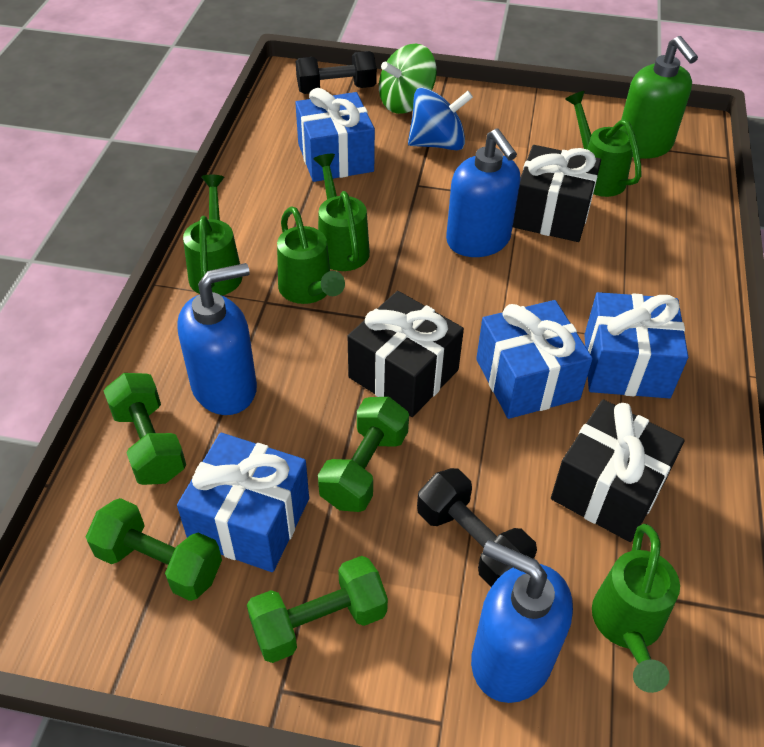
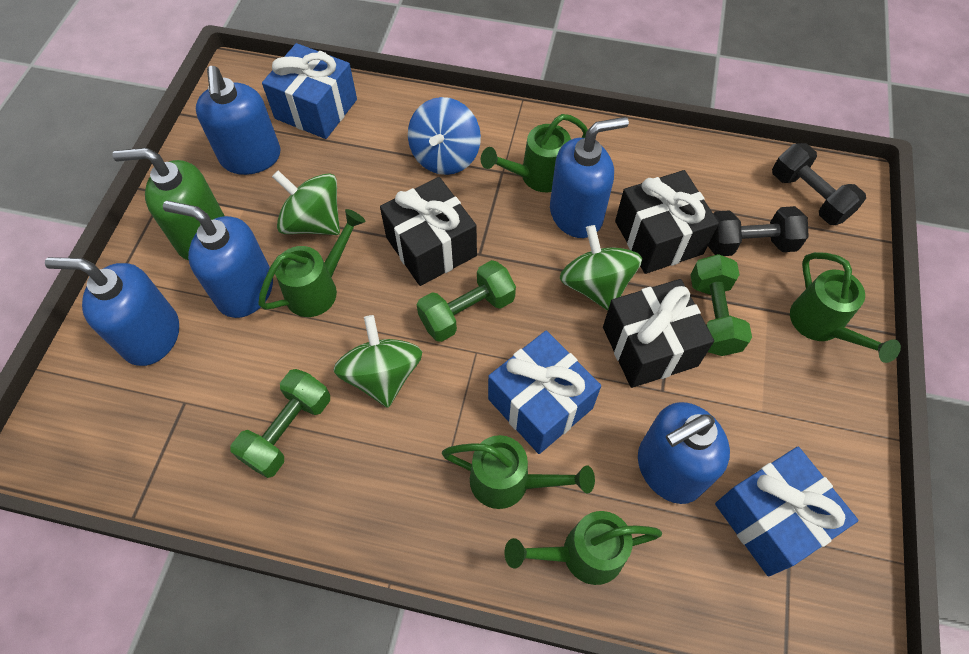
blue gift: 4 -> 3
blue soap dispenser: 3 -> 5
green dumbbell: 4 -> 3
green spinning top: 1 -> 3

